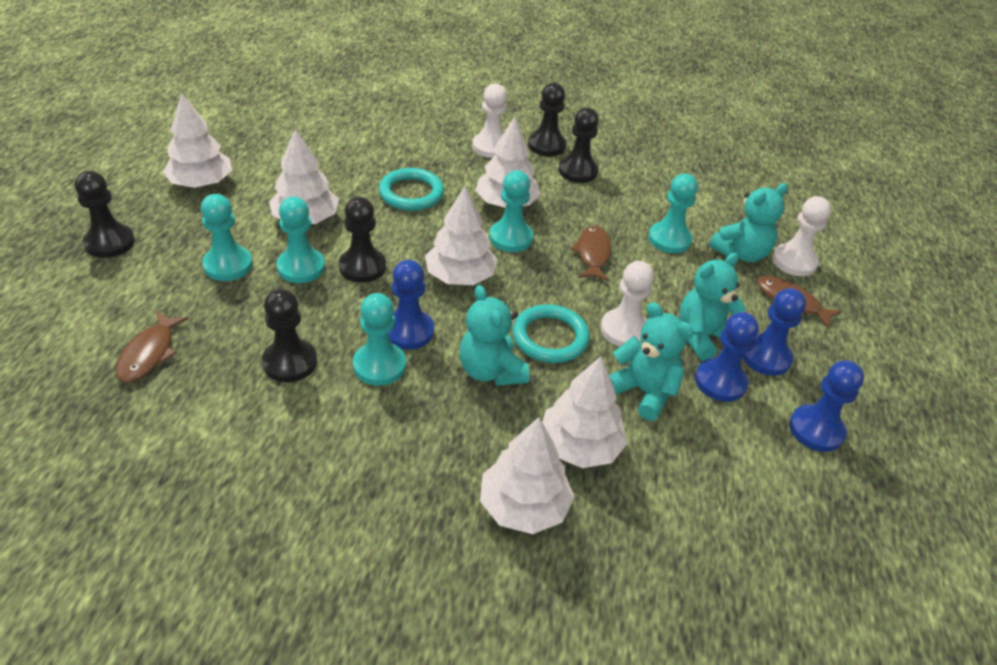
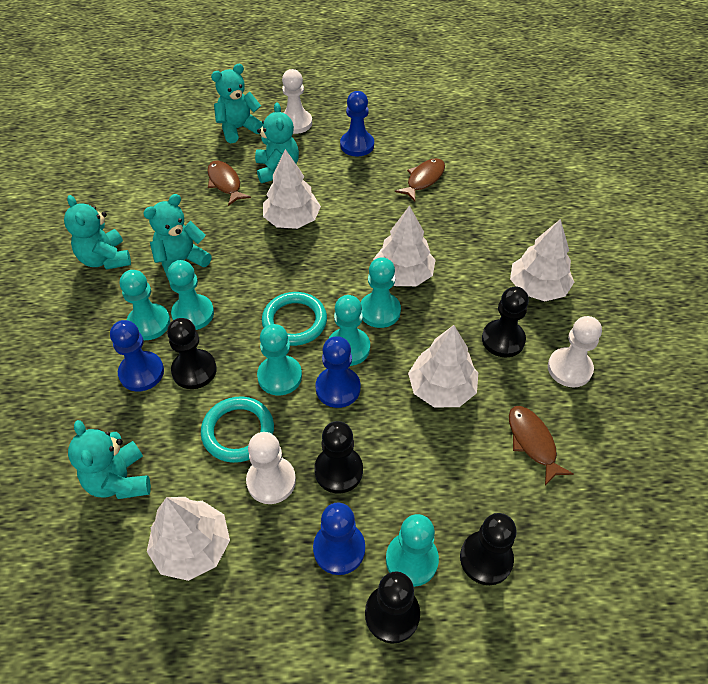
turquoise pawn: 5 -> 6
turquoise teddy bear: 4 -> 5
white tree: 6 -> 5

